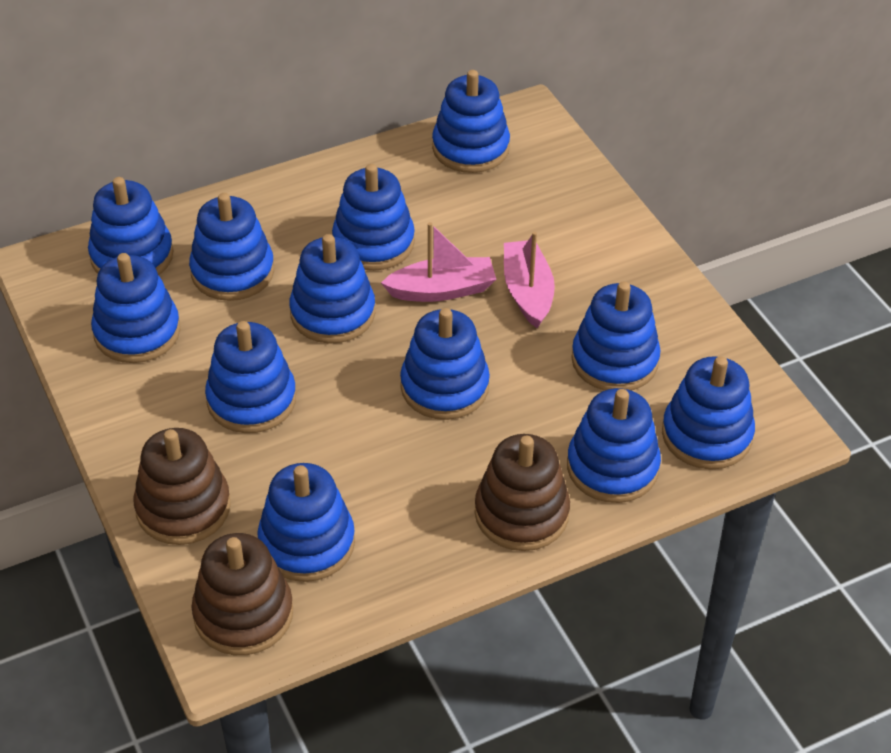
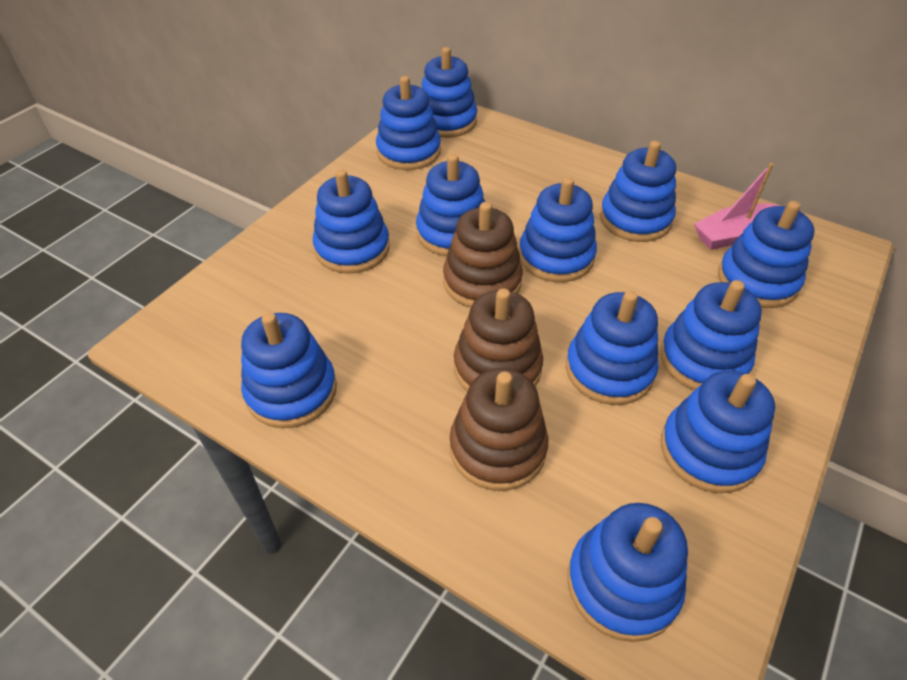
pink boat: 2 -> 1

